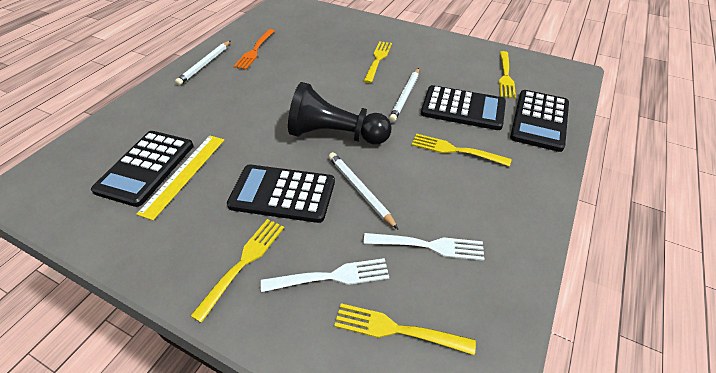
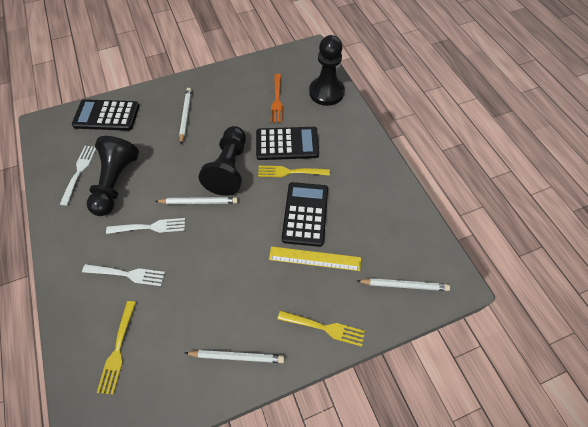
black calculator: 4 -> 3
black pawn: 1 -> 3
white fork: 2 -> 3
white pencil: 3 -> 4
yellow fork: 5 -> 3

